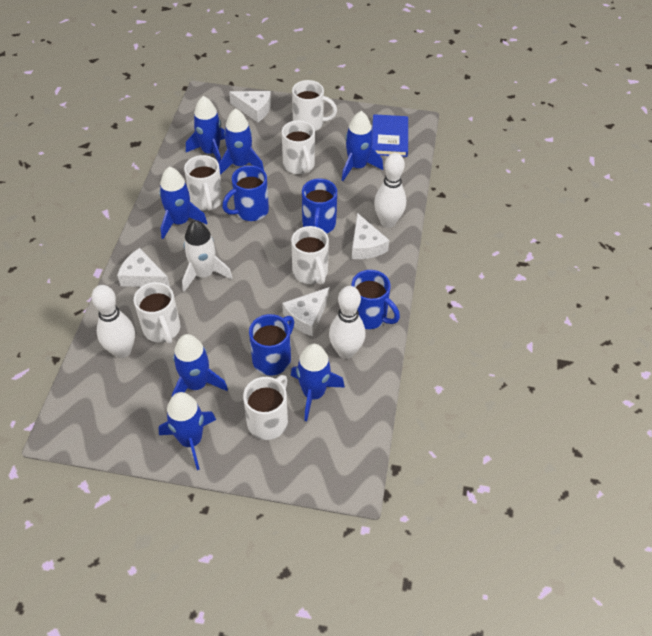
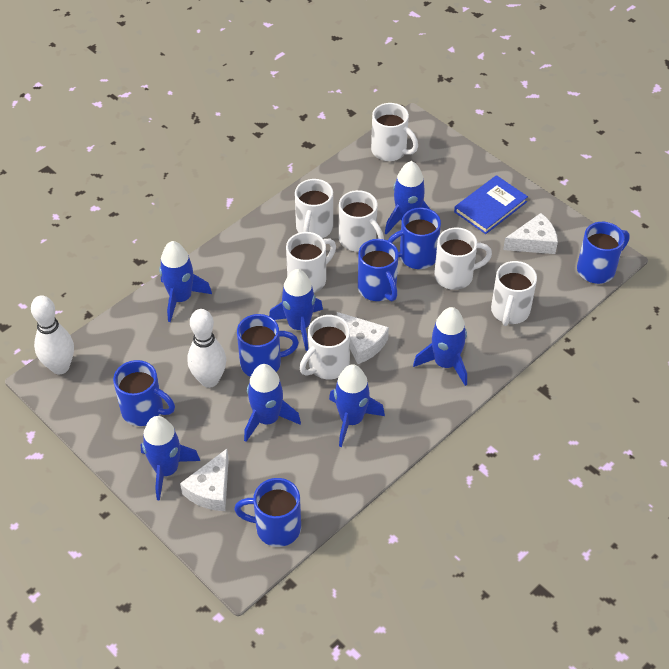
blue mug: 4 -> 6
white bowling pin: 3 -> 2
white cheese: 4 -> 3
white mug: 6 -> 7
white rocket: 1 -> 0

